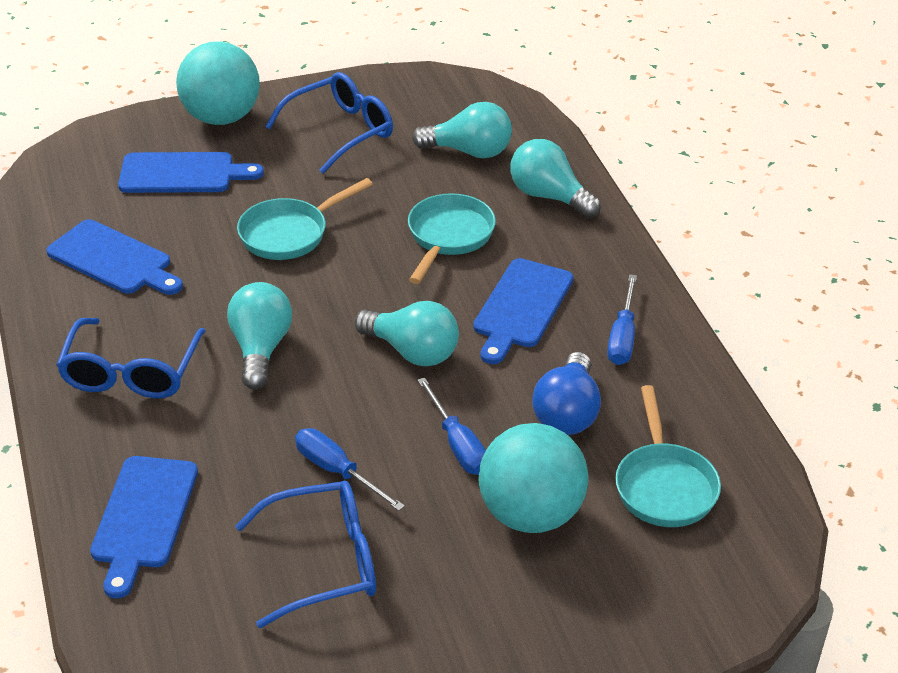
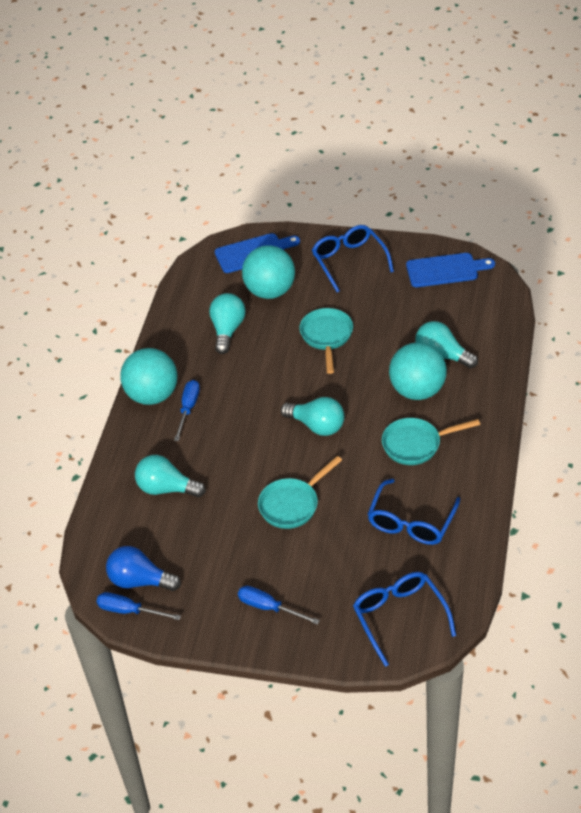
blue cutting board: 4 -> 2
turquoise ball: 2 -> 3

